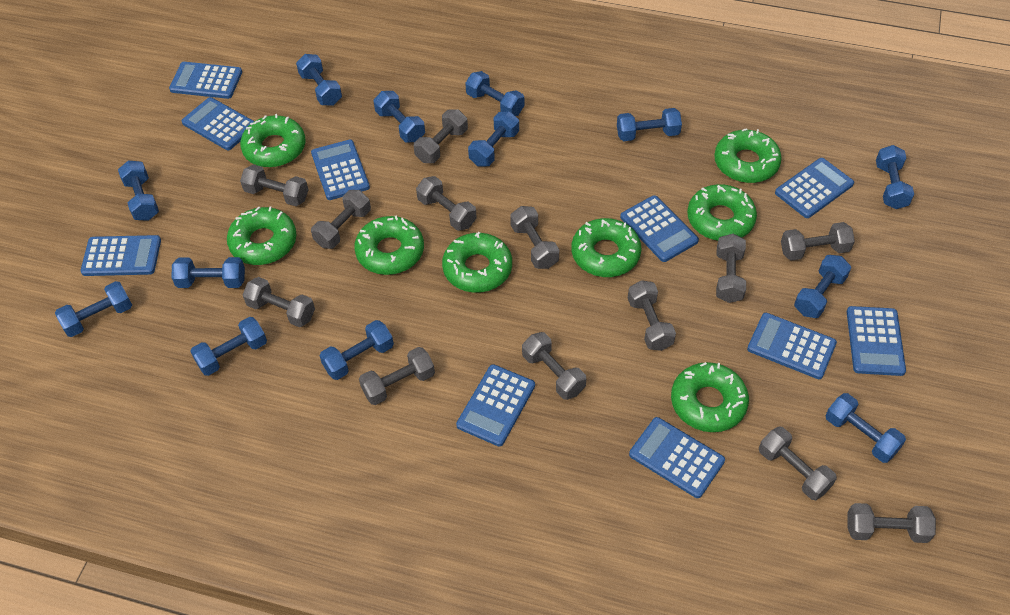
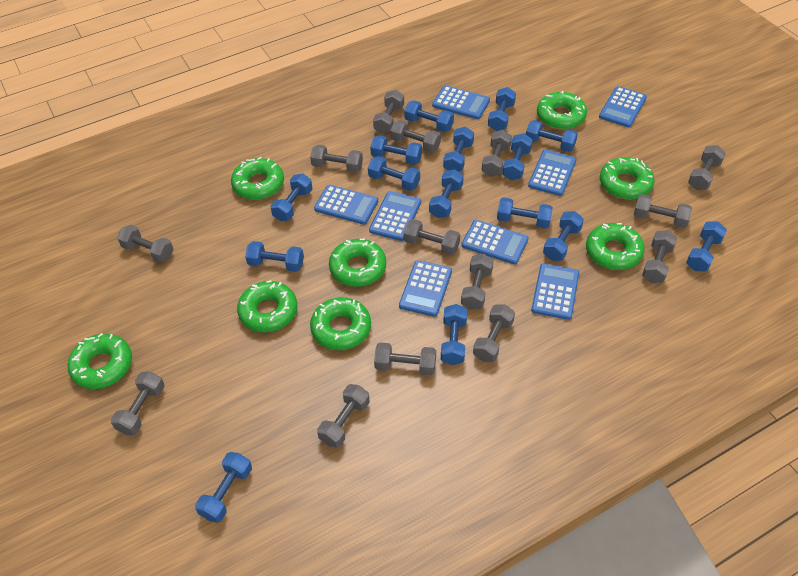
blue calculator: 10 -> 8
blue dumbbell: 13 -> 15
grey dumbbell: 13 -> 14

